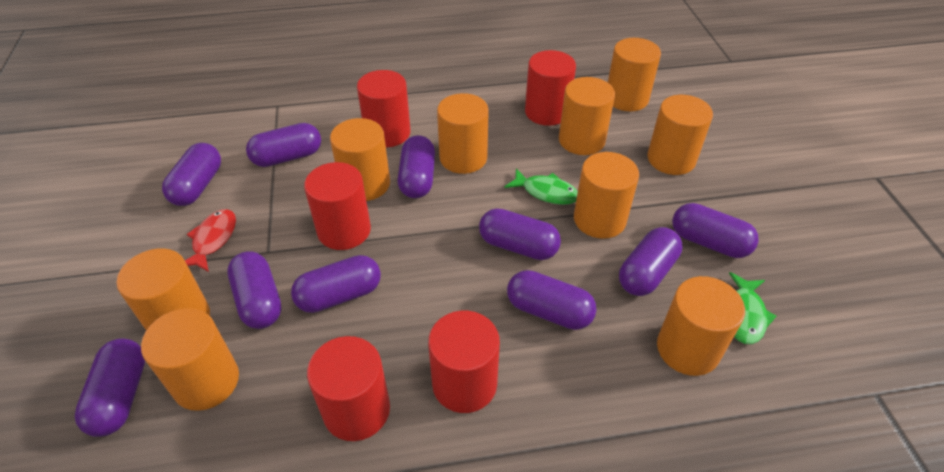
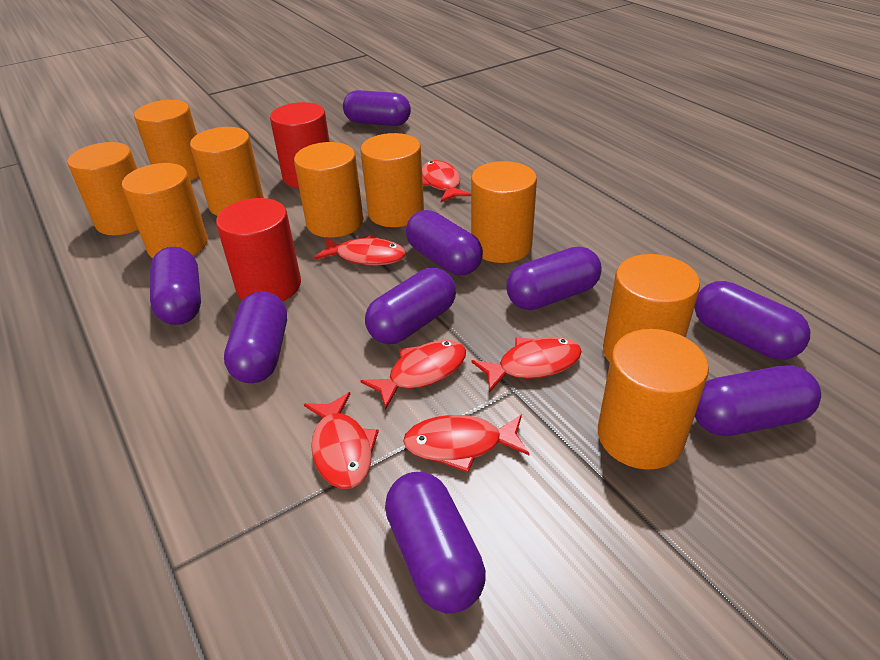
green fish: 2 -> 0
purple capsule: 10 -> 9
red cylinder: 5 -> 2
red fish: 1 -> 6

